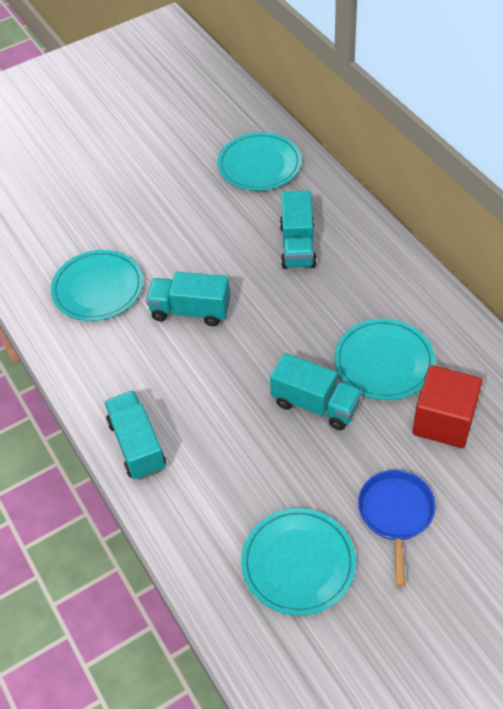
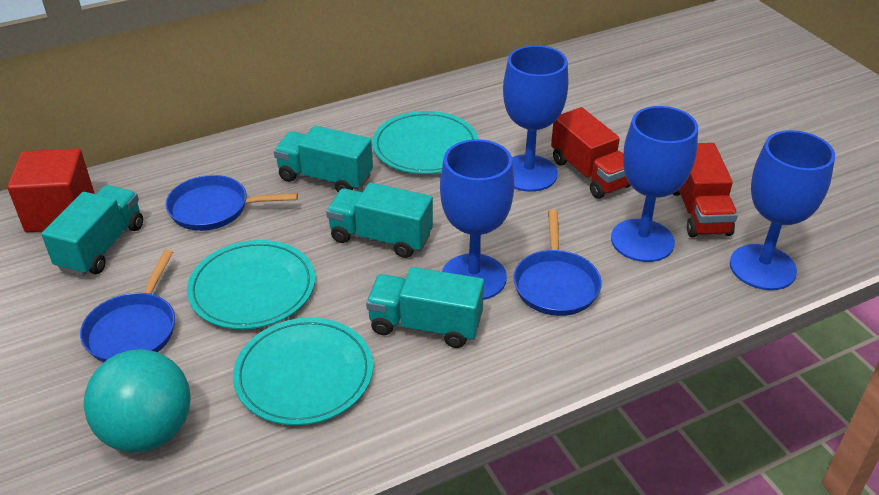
blue goblet: 0 -> 4
blue pan: 1 -> 3
red truck: 0 -> 2
turquoise ball: 0 -> 1
turquoise plate: 4 -> 3

